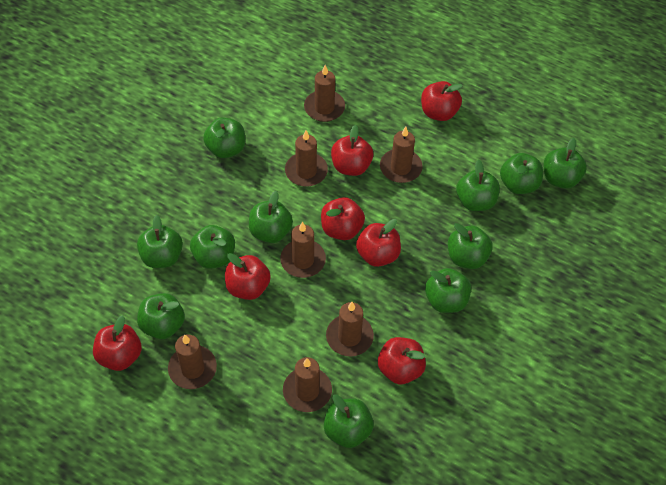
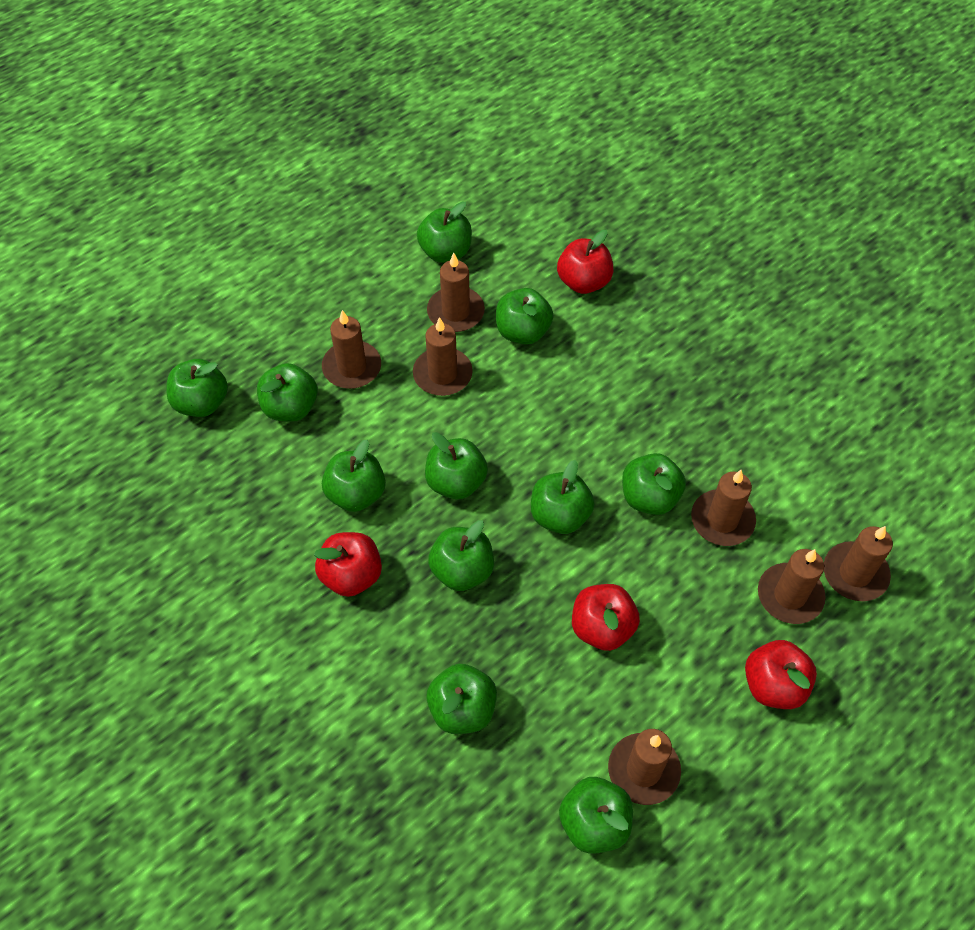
red apple: 7 -> 4

